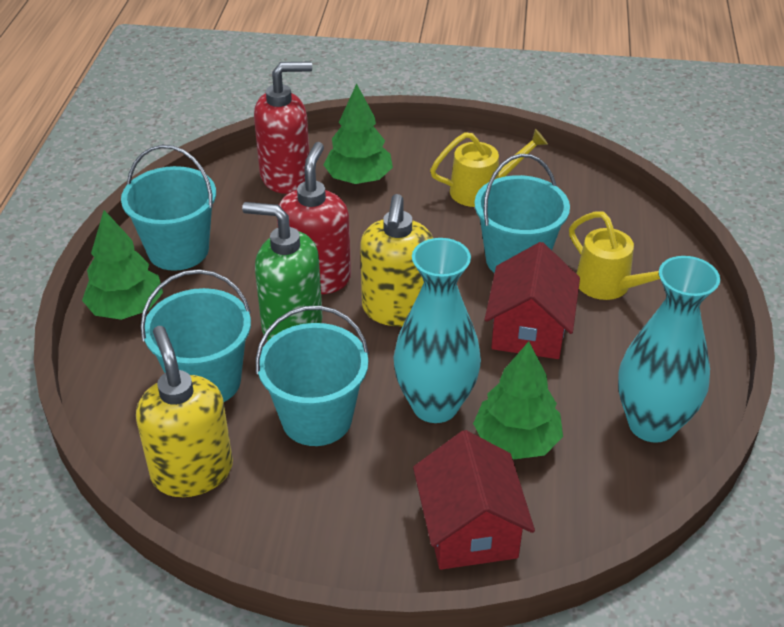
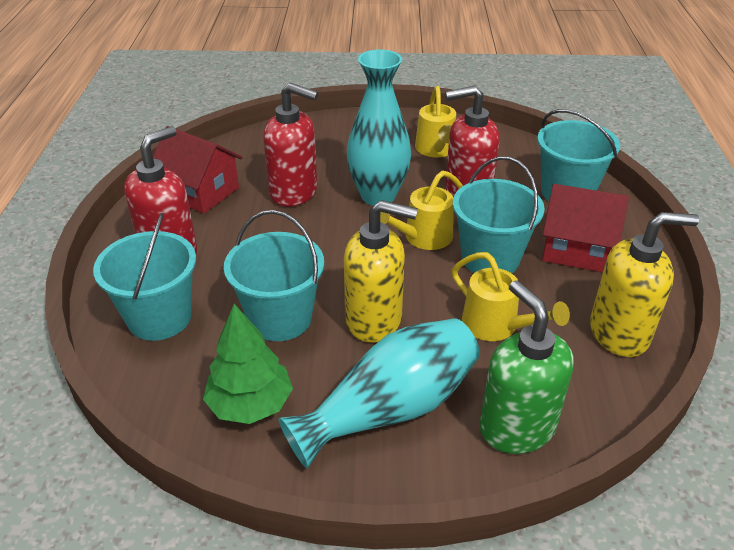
green tree: 3 -> 1
red soap dispenser: 2 -> 3
yellow watering can: 2 -> 3

